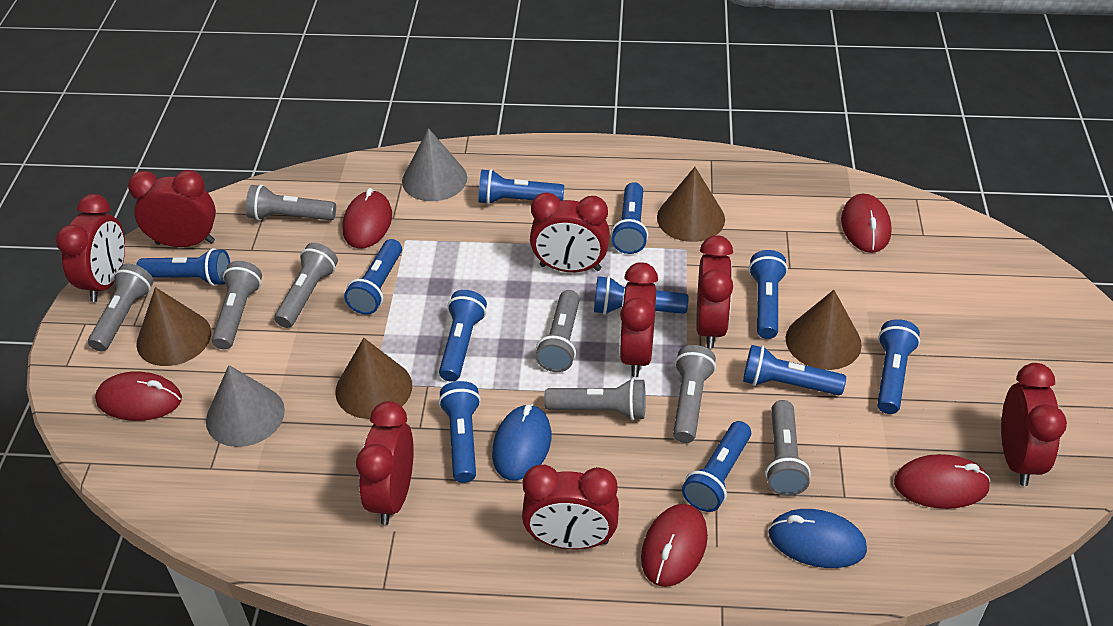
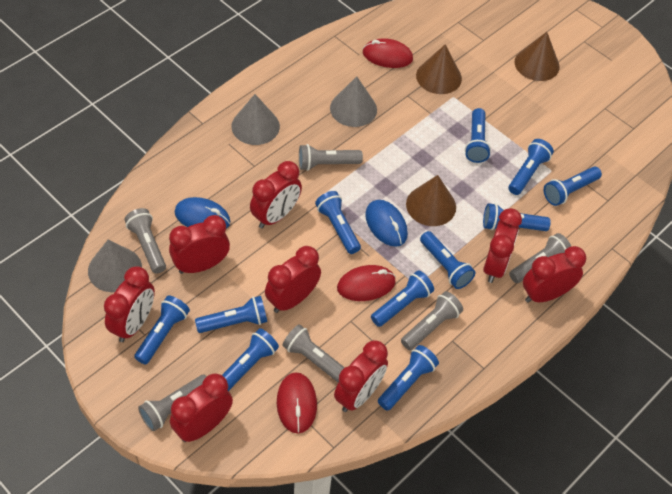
brown cone: 4 -> 3
grey cone: 2 -> 3
grey flashlight: 8 -> 6
red mouse: 5 -> 3

